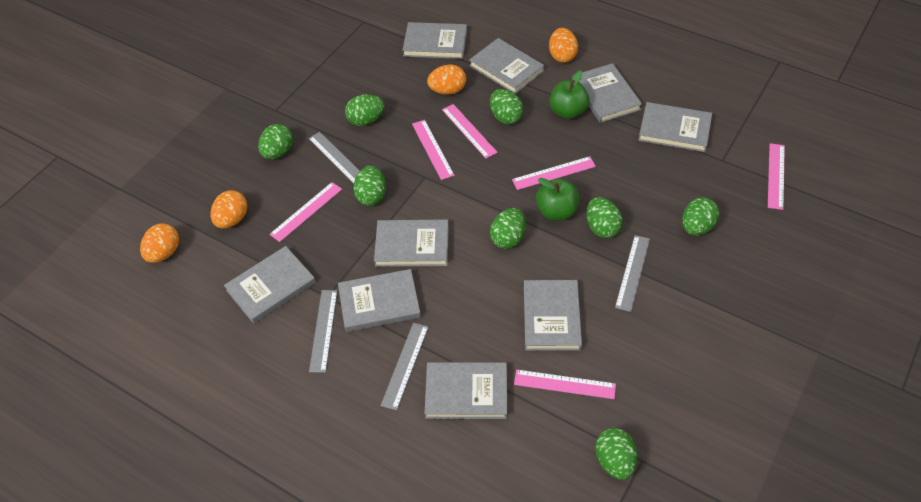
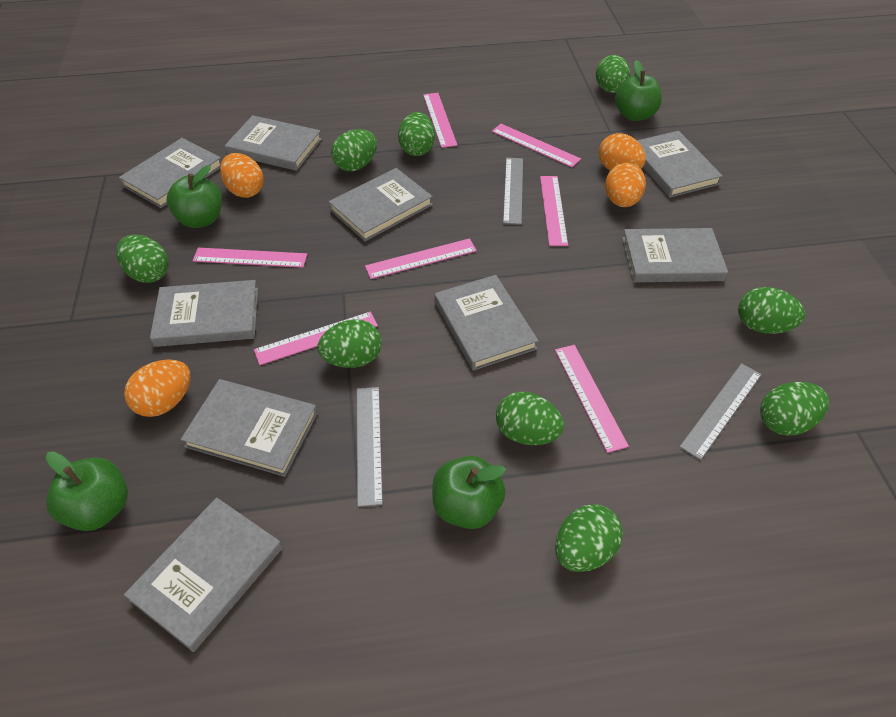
green apple: 2 -> 4
green egg: 8 -> 9
grey ruler: 4 -> 3
pink ruler: 6 -> 7

